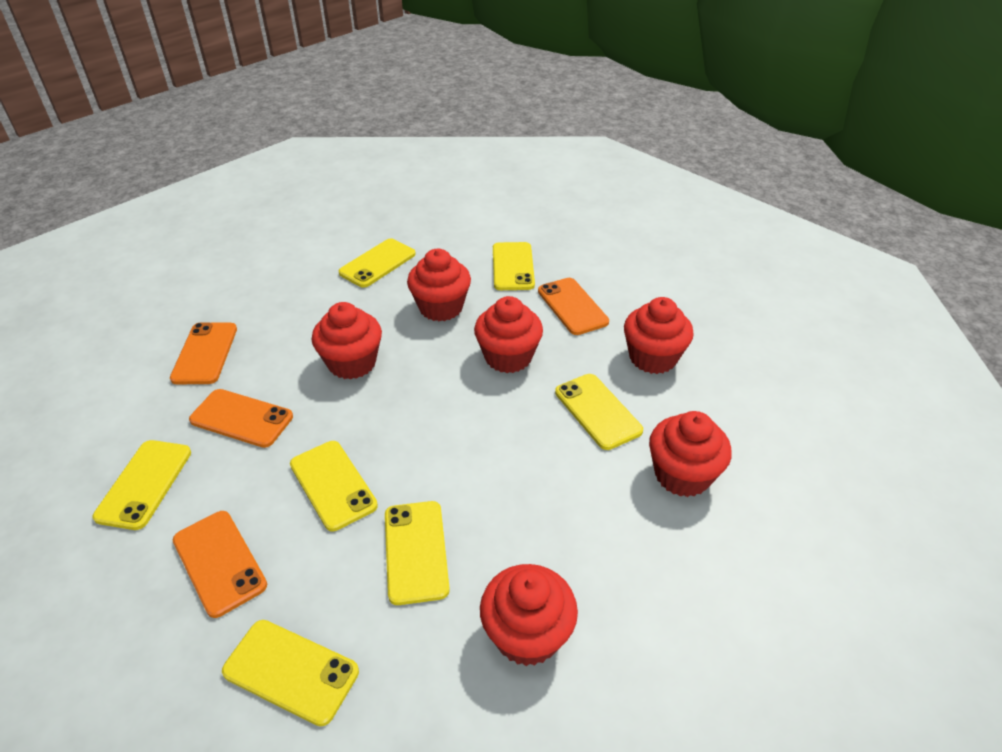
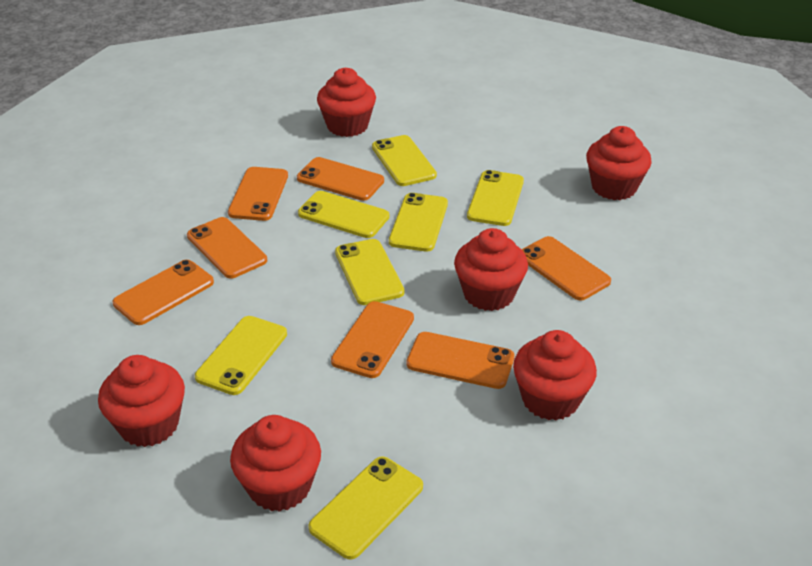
orange phone: 4 -> 7

